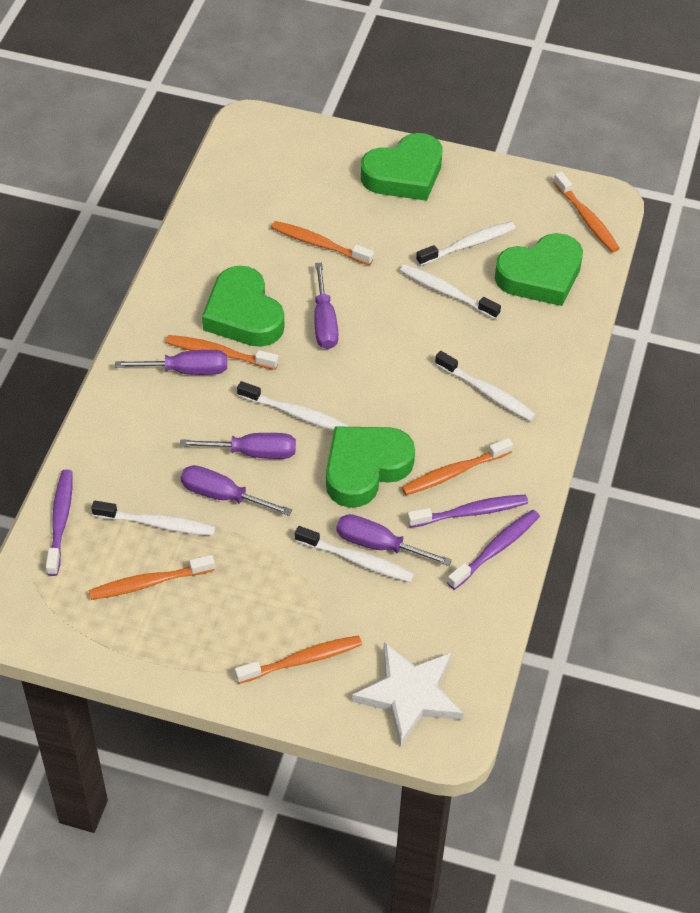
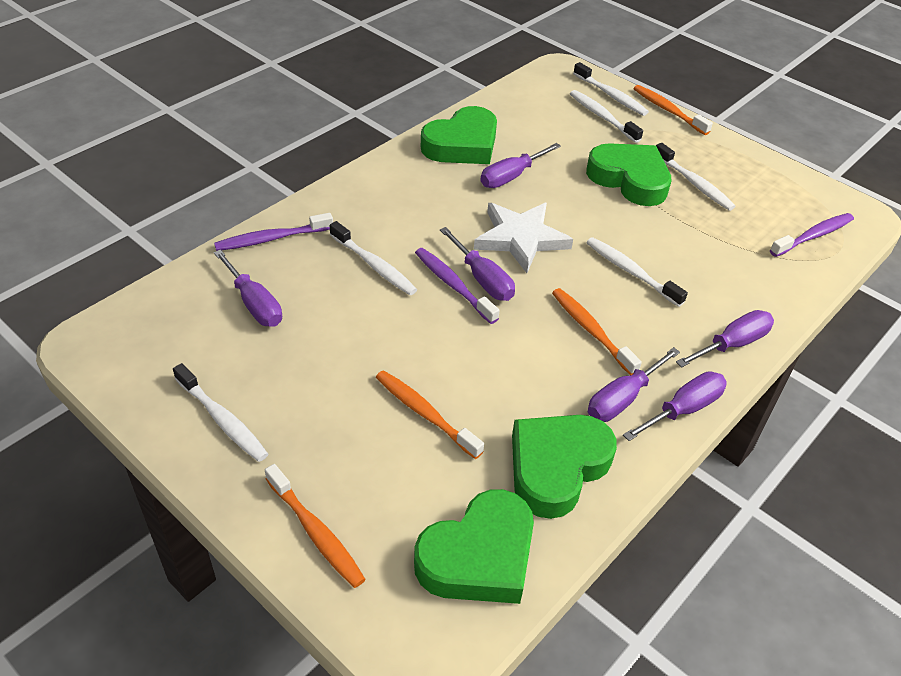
orange toothbrush: 6 -> 4
purple screwdriver: 5 -> 6

